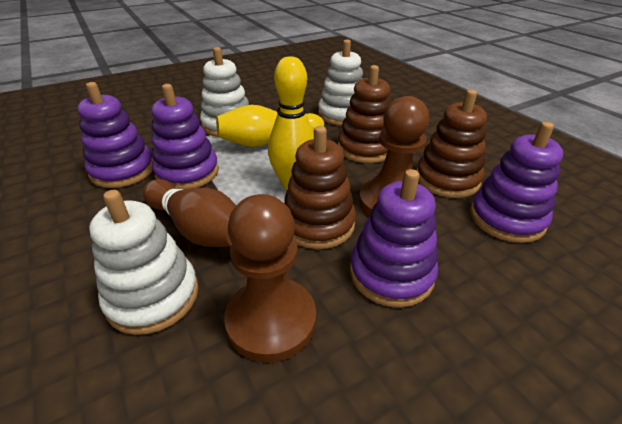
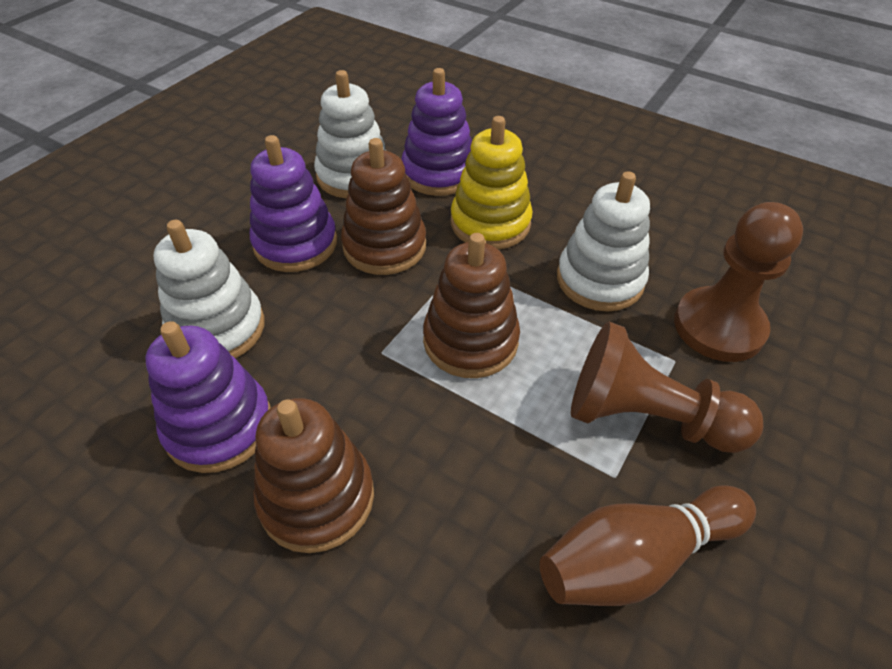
purple stacking toy: 4 -> 3
yellow bowling pin: 2 -> 0
yellow stacking toy: 0 -> 1

